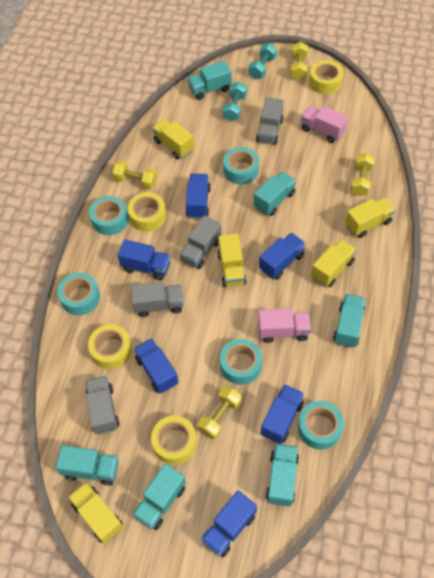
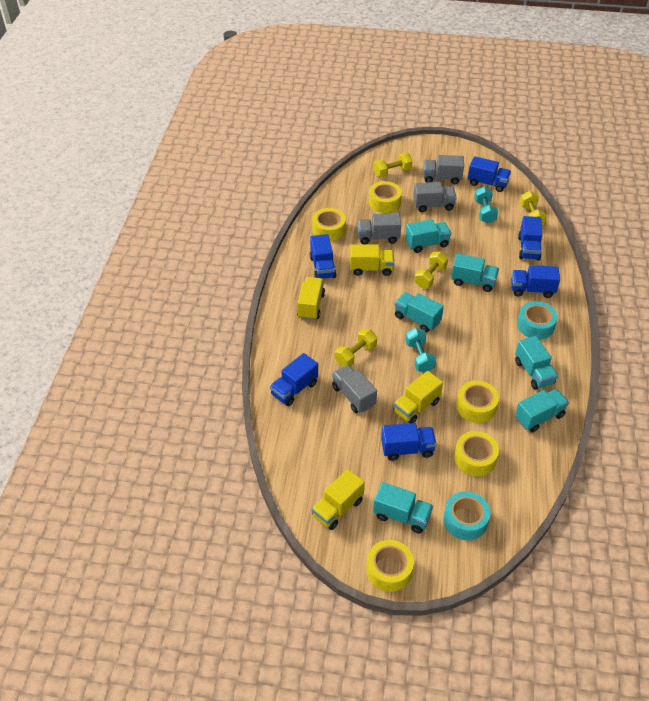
pink truck: 2 -> 0
turquoise tape: 5 -> 2
yellow tape: 4 -> 5
yellow truck: 5 -> 4

